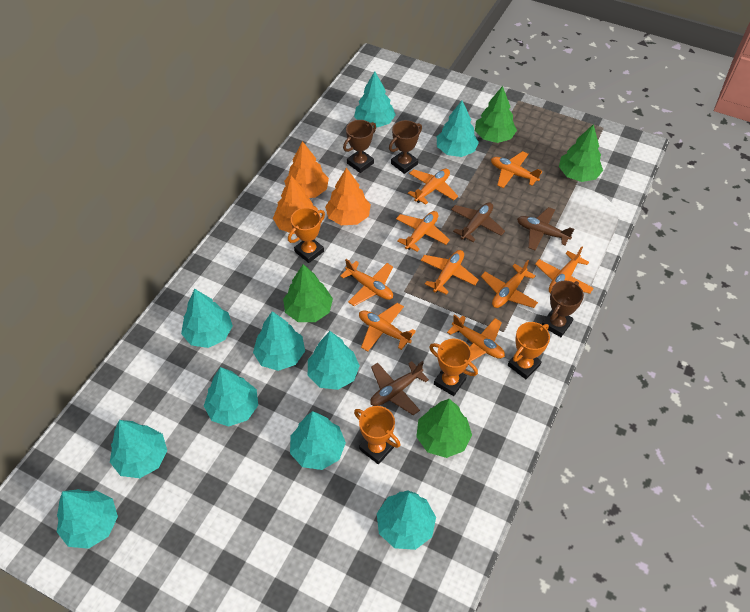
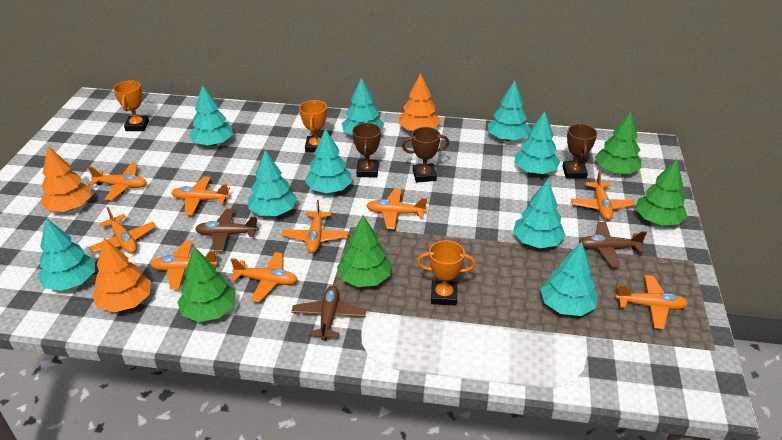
orange trophy: 4 -> 3
turquoise tree: 10 -> 9

